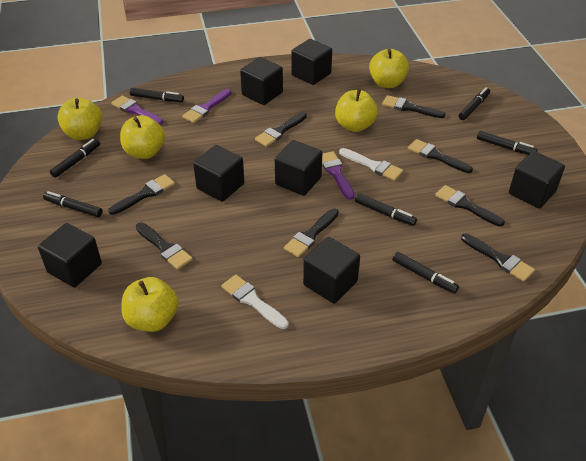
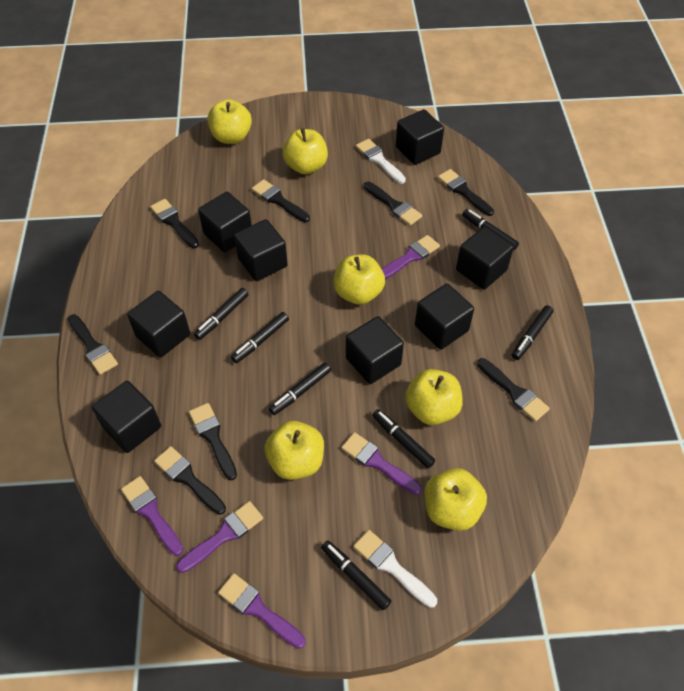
black cube: 7 -> 8
purple brush: 3 -> 5
yellow apple: 5 -> 6

